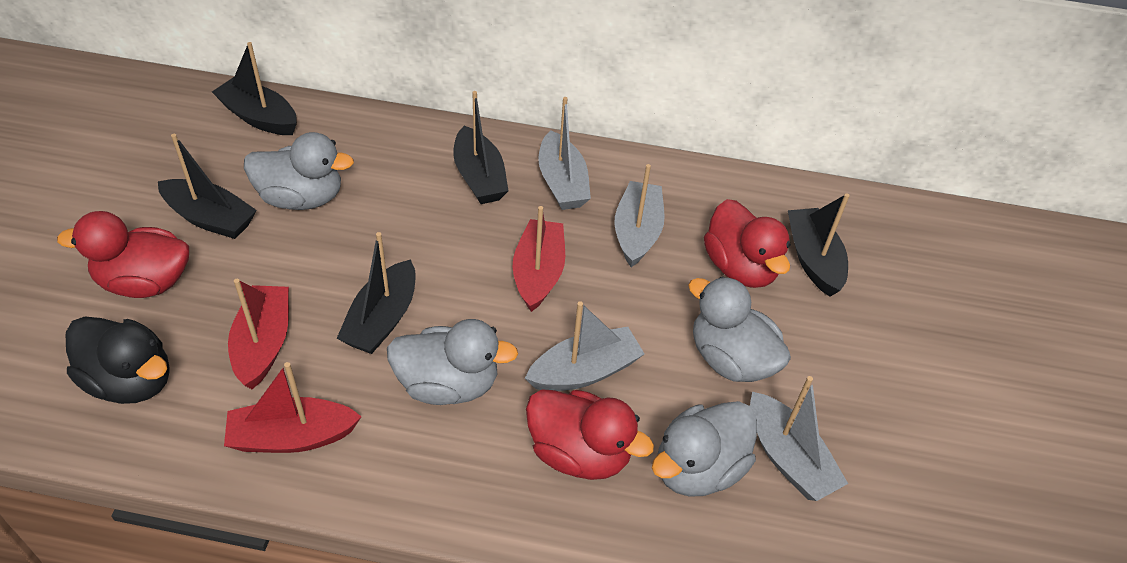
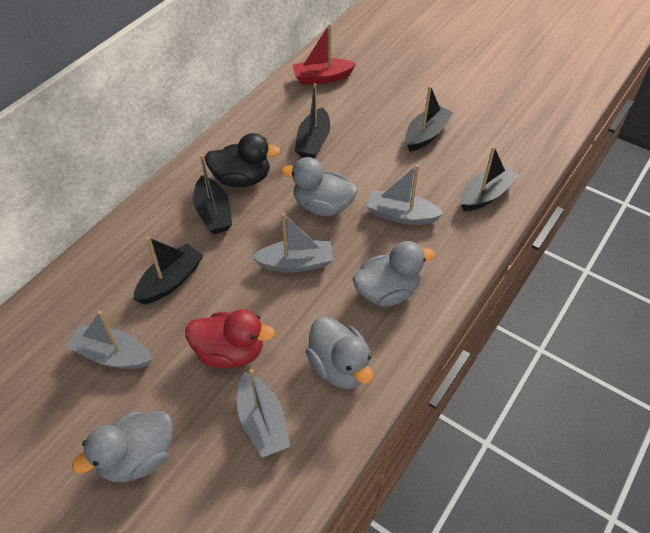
red boat: 3 -> 1
red duck: 3 -> 1

